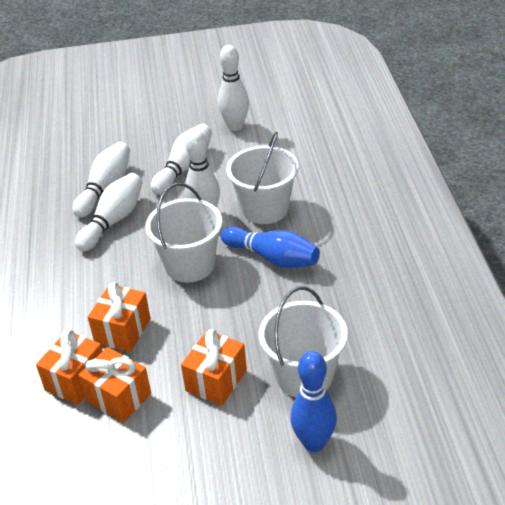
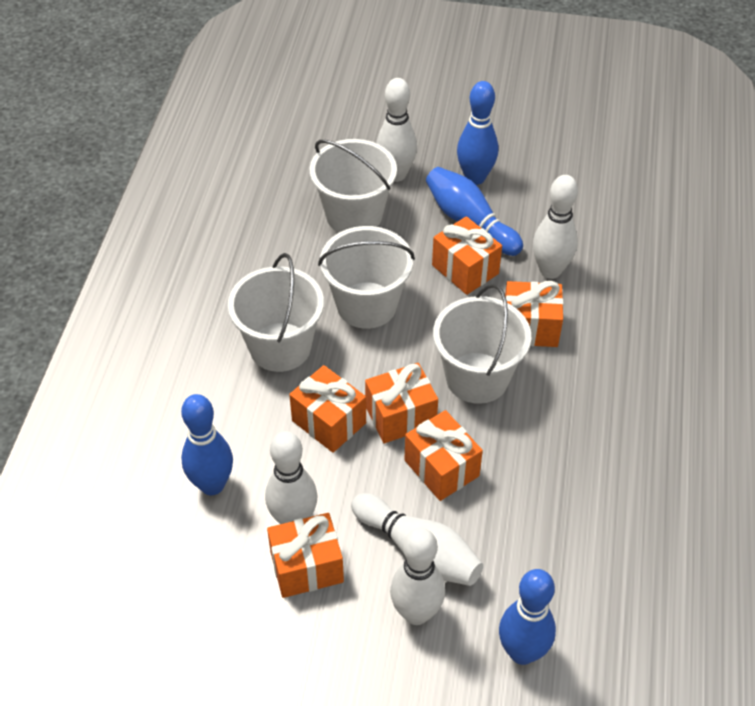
blue bowling pin: 2 -> 4
orange gift: 4 -> 6
white bucket: 3 -> 4

